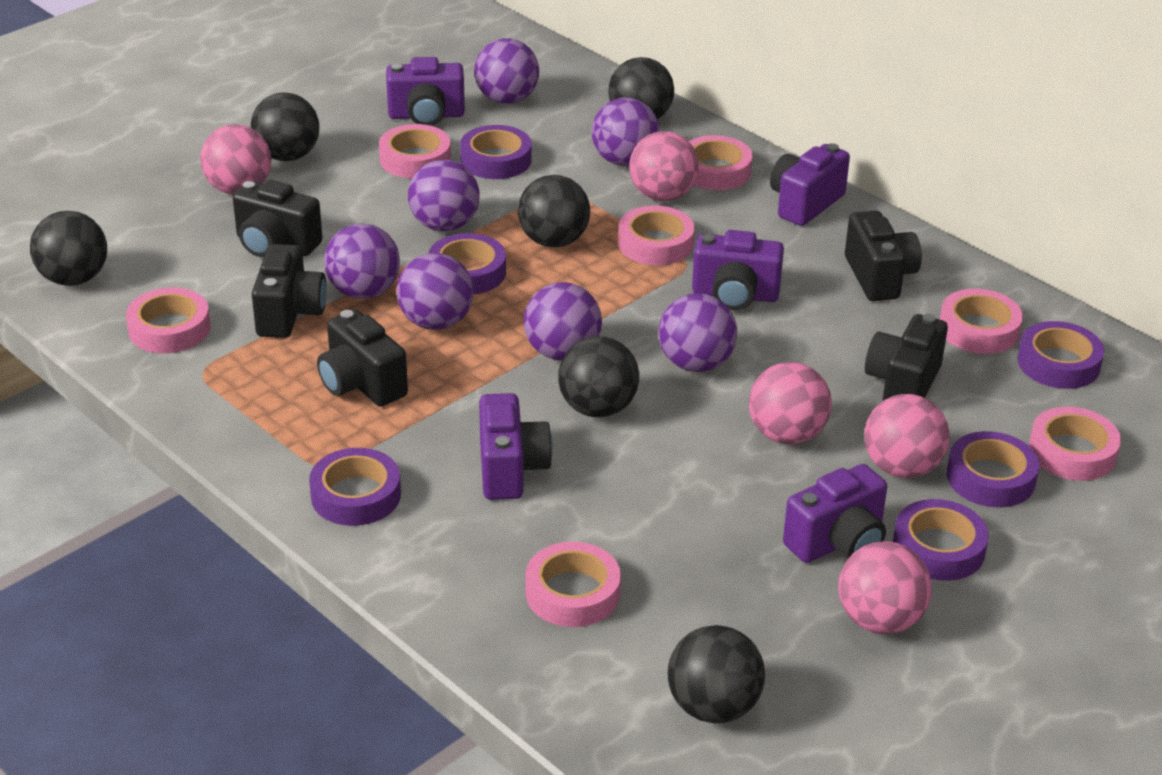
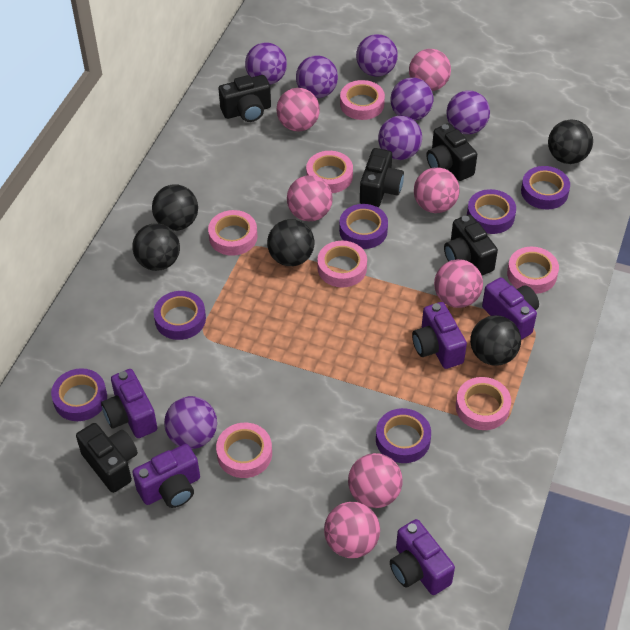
black ball: 6 -> 5
pink ball: 5 -> 7

